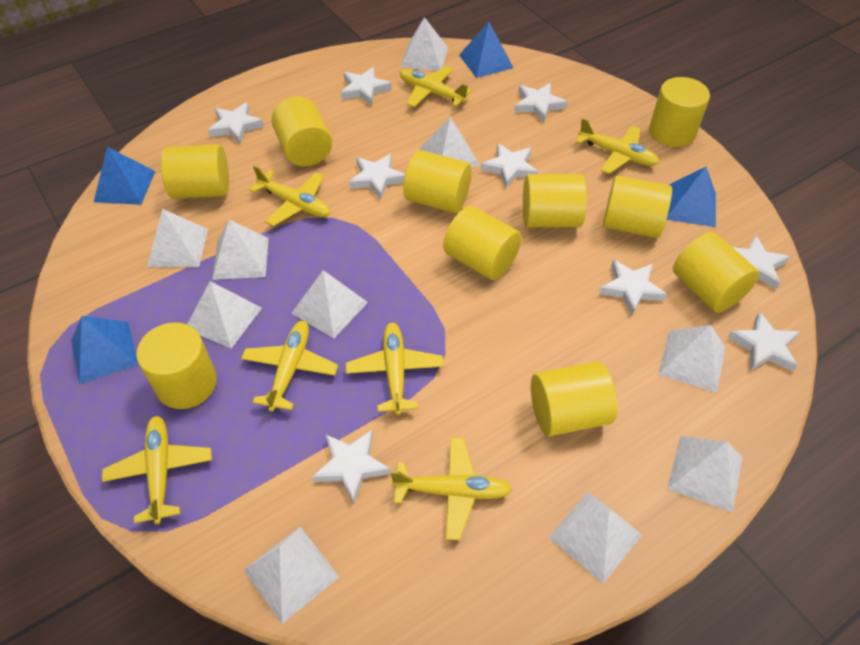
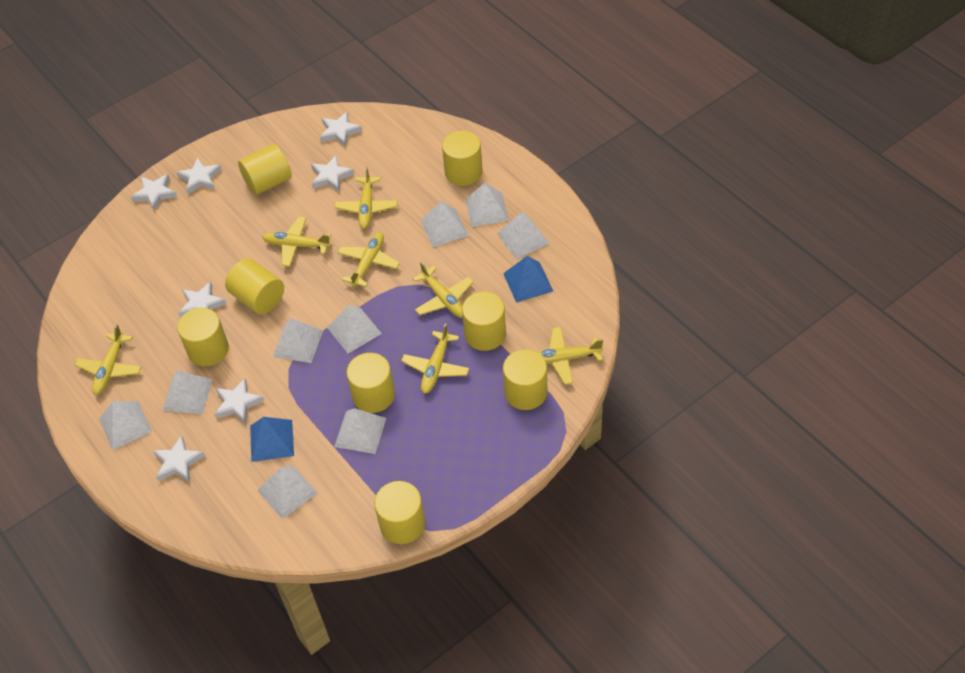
blue pyramid: 4 -> 2
white pyramid: 10 -> 9
white star: 9 -> 7
yellow cylinder: 10 -> 8

